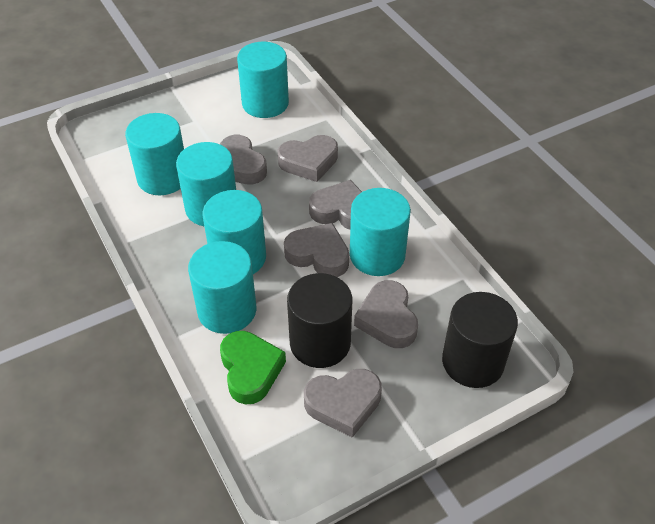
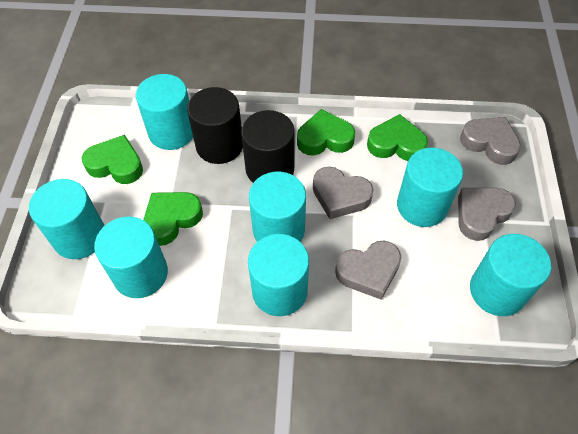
green heart: 1 -> 4
grey heart: 6 -> 4
turquoise cylinder: 6 -> 7

